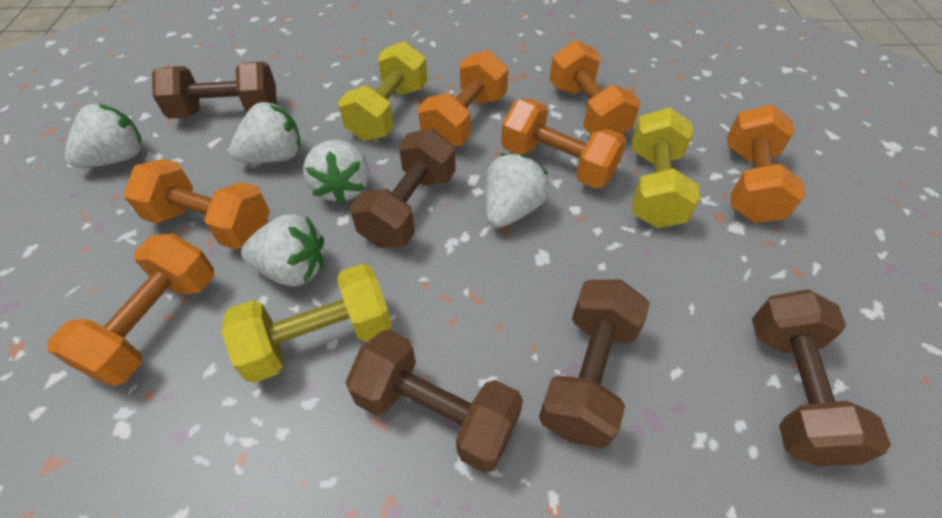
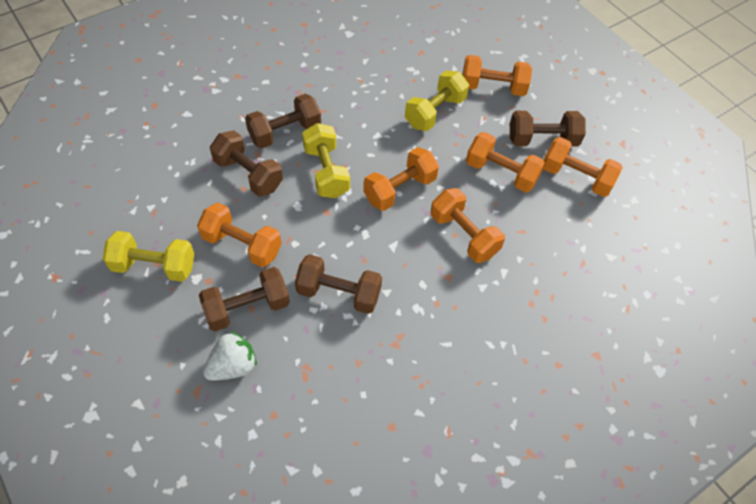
white strawberry: 5 -> 1

